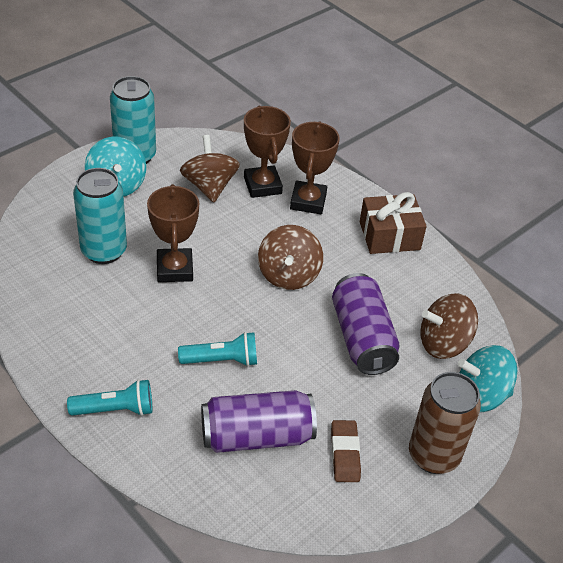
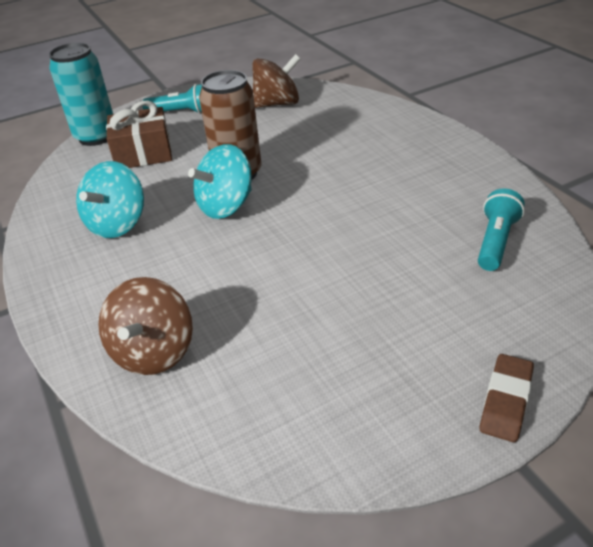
brown spinning top: 3 -> 2
brown trophy: 3 -> 0
purple can: 2 -> 0
turquoise can: 2 -> 1

